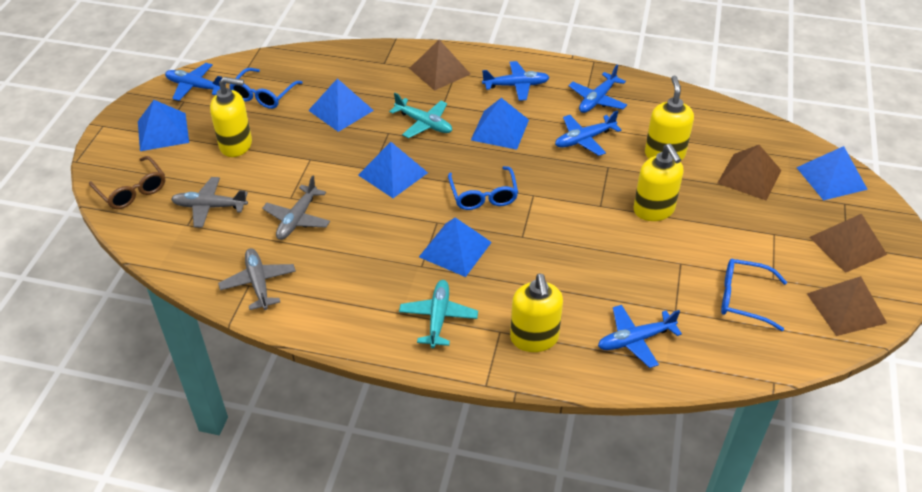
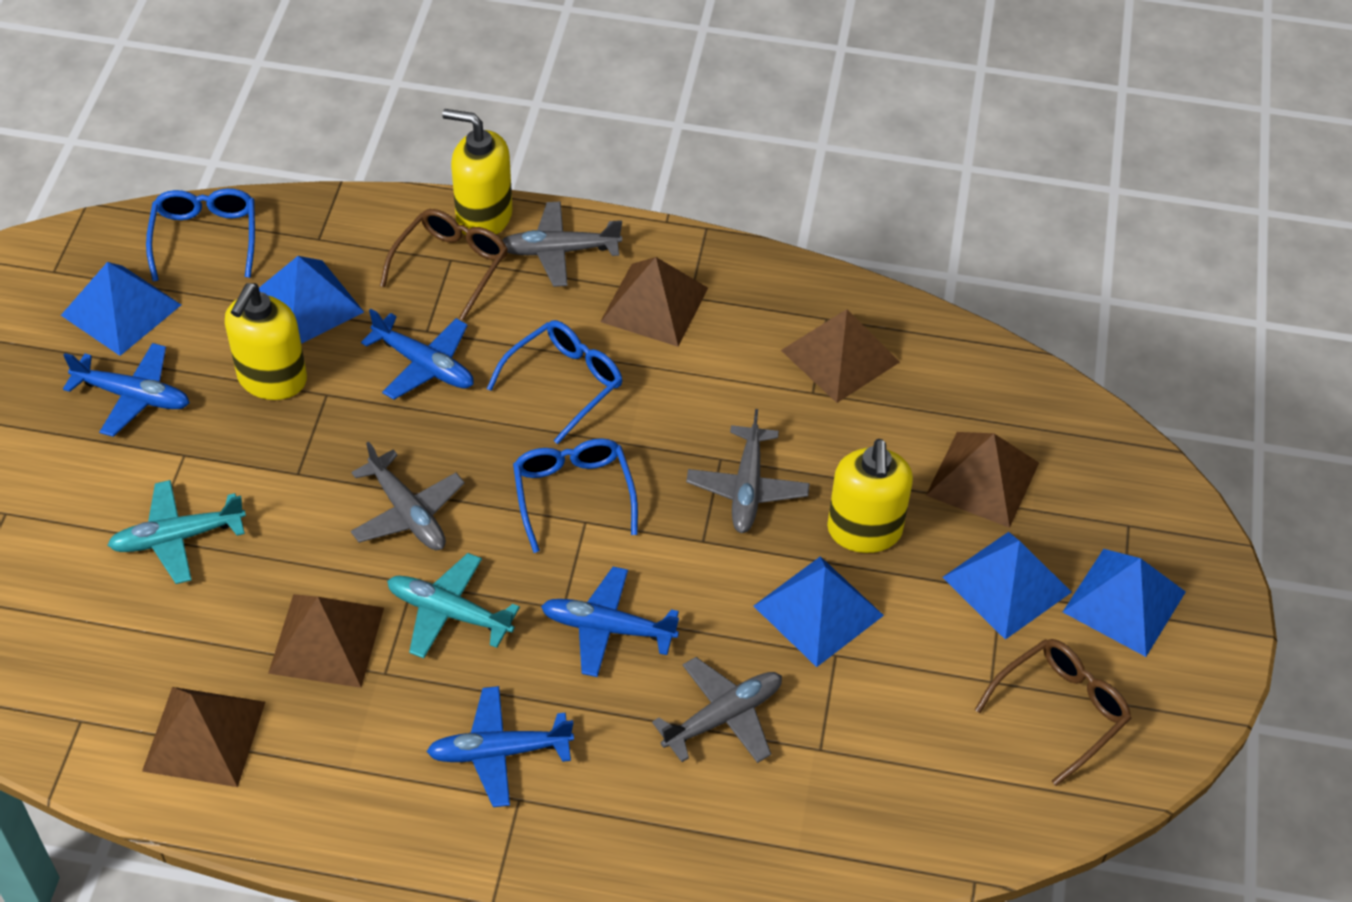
blue plane: 5 -> 4
blue pyramid: 6 -> 5
brown glasses: 1 -> 2
brown pyramid: 4 -> 5
grey plane: 3 -> 4
yellow soap dispenser: 4 -> 3

